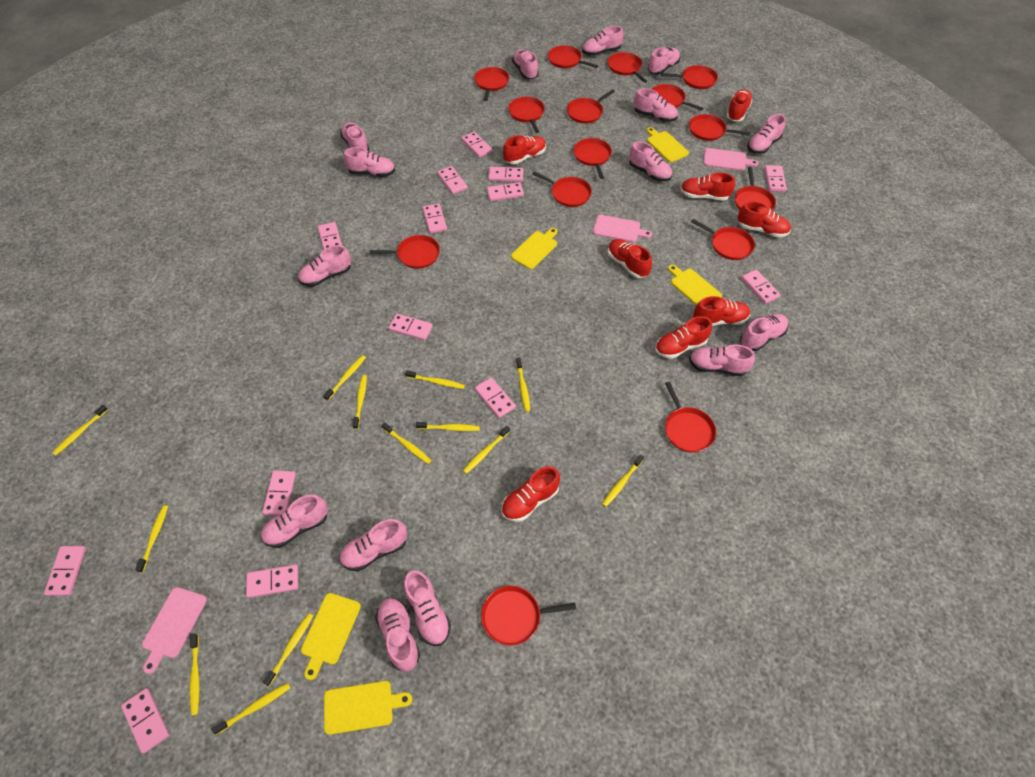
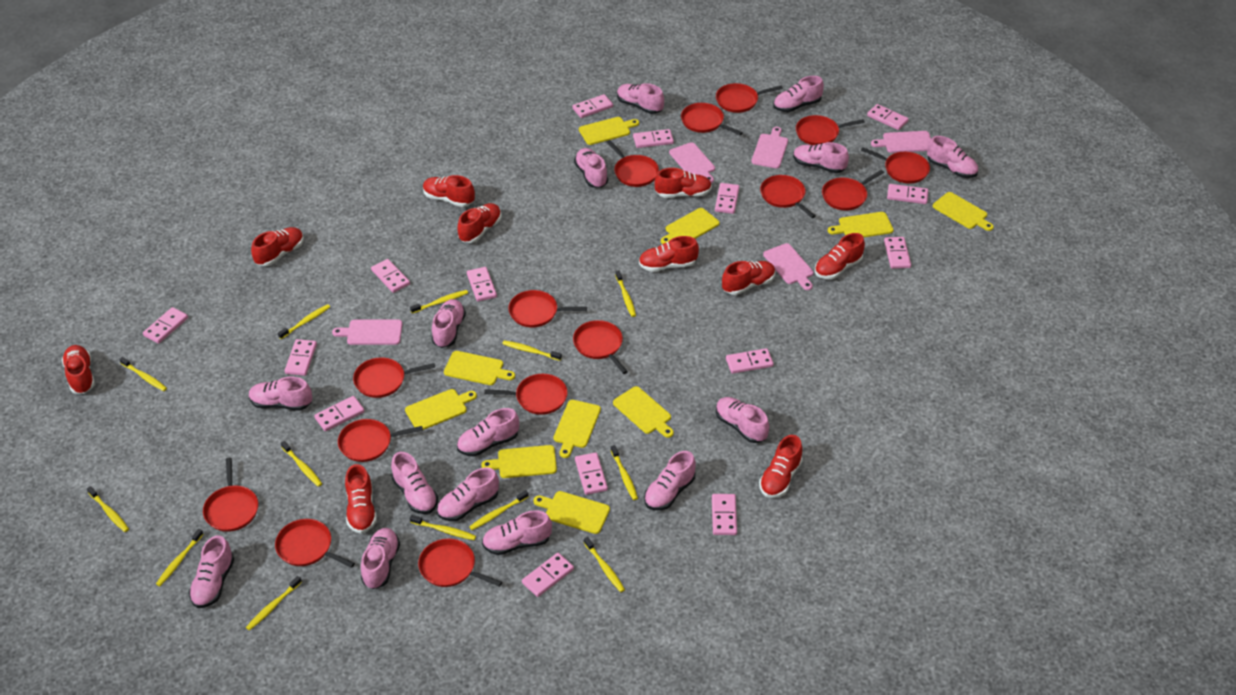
pink cutting board: 3 -> 5
pink domino: 14 -> 15
red shoe: 8 -> 10
yellow cutting board: 5 -> 10

